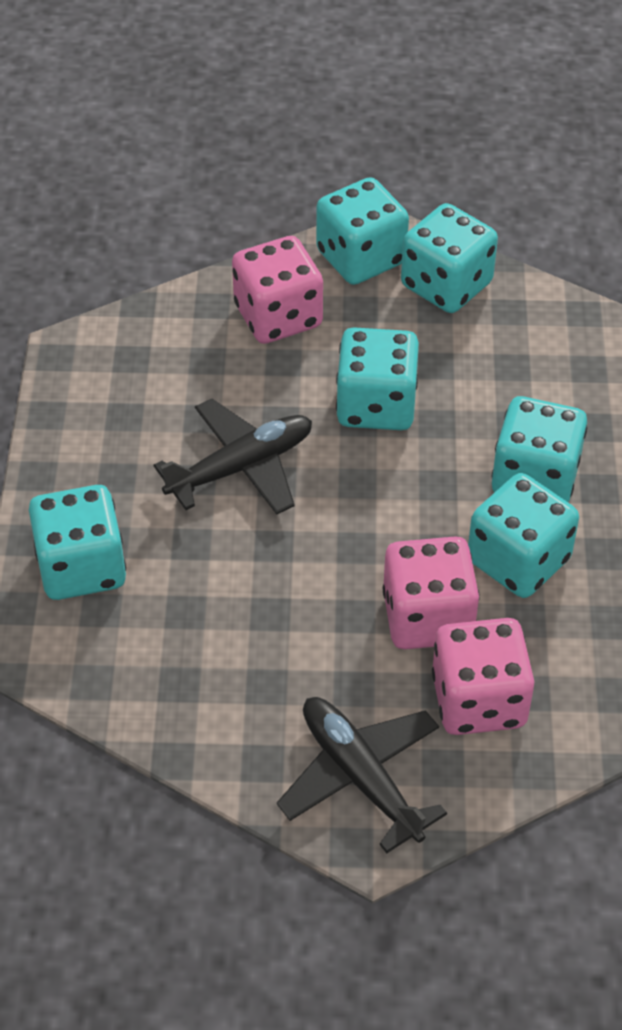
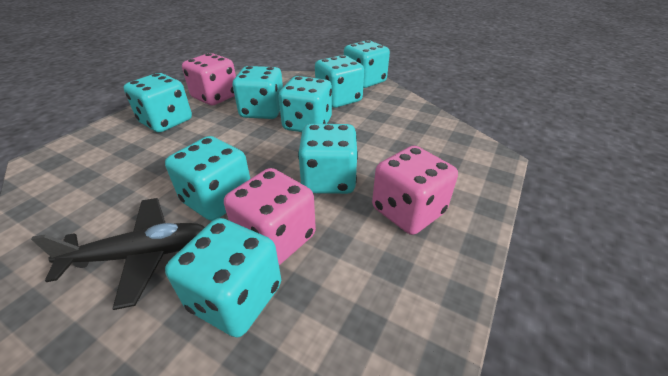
black plane: 2 -> 1
turquoise dice: 6 -> 8

